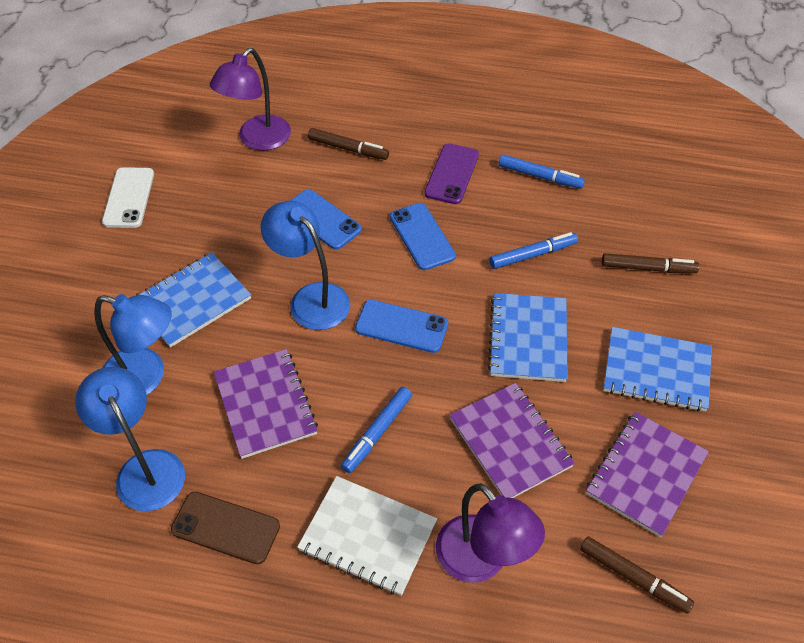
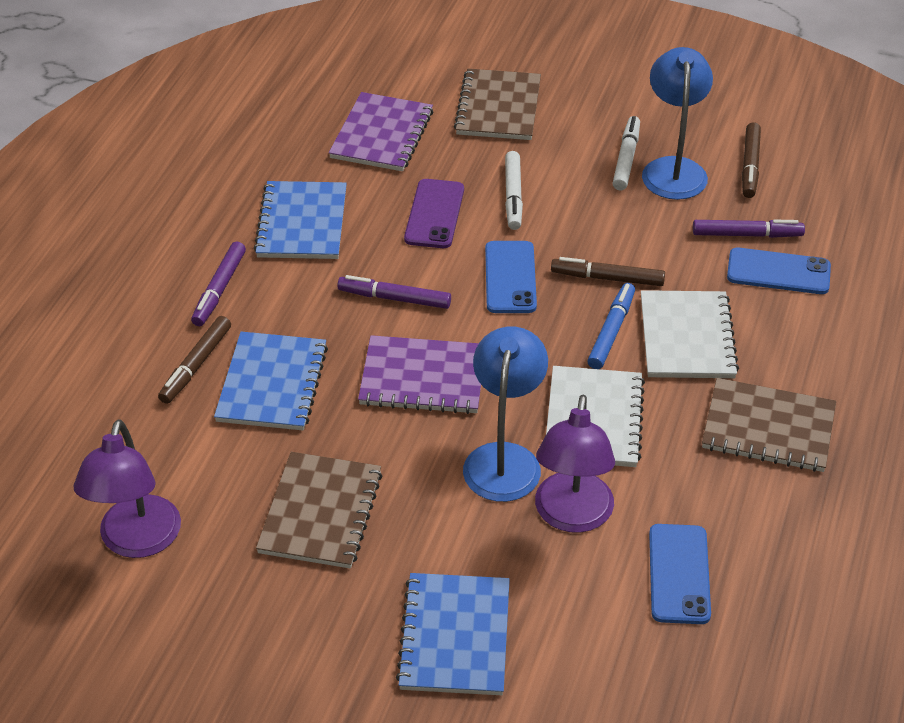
blue lamp: 3 -> 2
blue marker: 3 -> 1
brown notebook: 0 -> 3
brown phone: 1 -> 0
purple marker: 0 -> 3
purple notebook: 3 -> 2
white marker: 0 -> 2
white notebook: 1 -> 2
white phone: 1 -> 0

